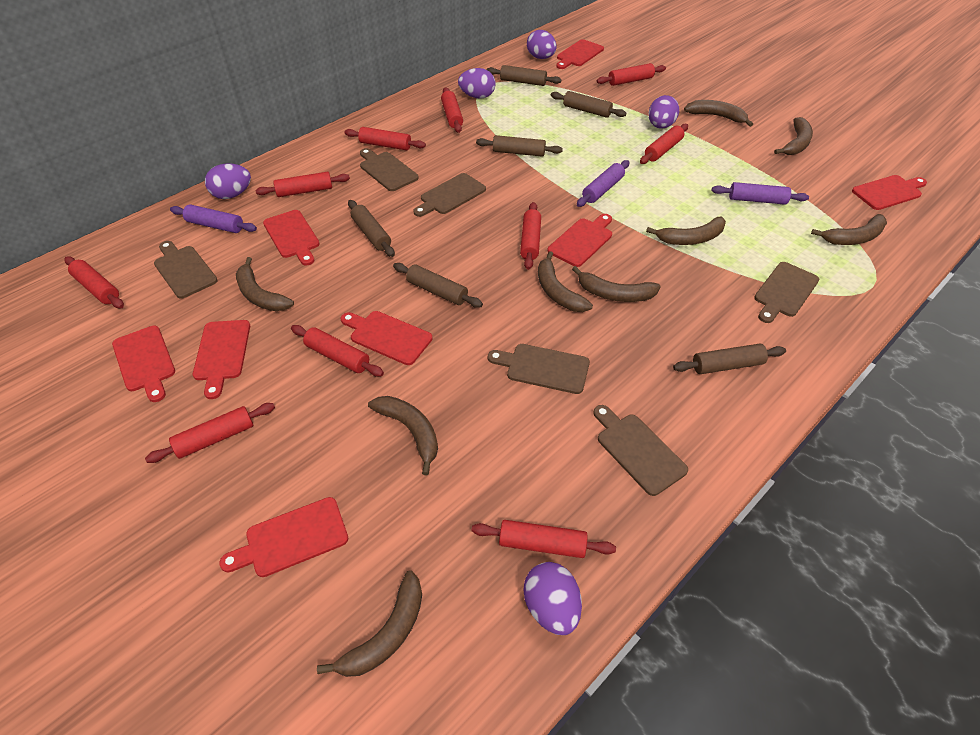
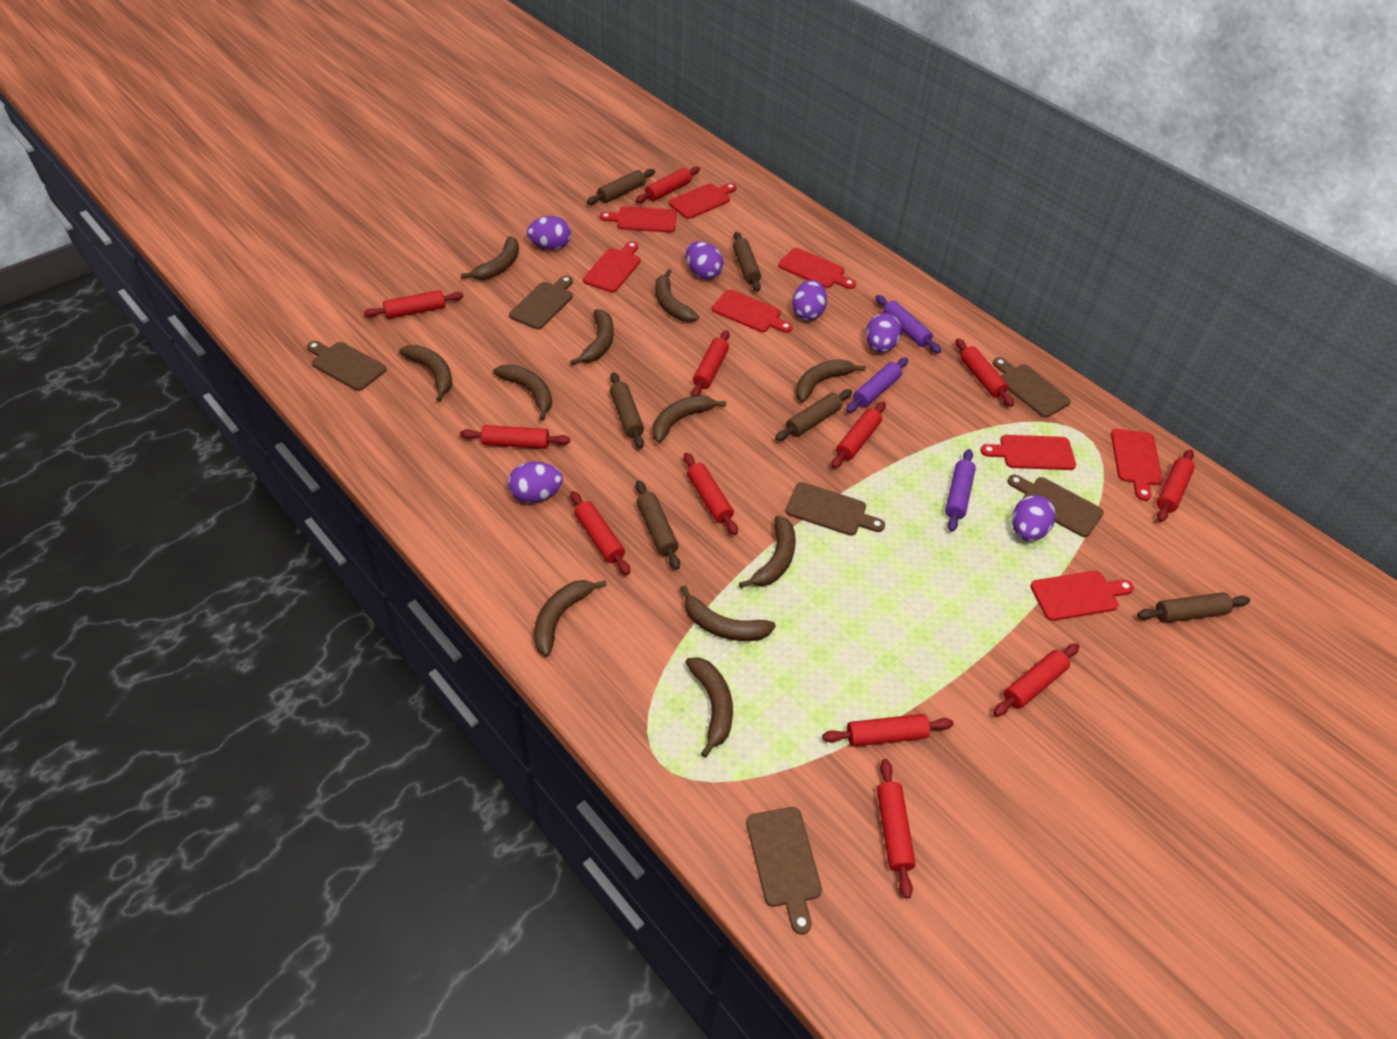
brown banana: 9 -> 11
purple egg: 5 -> 6
red rolling pin: 10 -> 12

